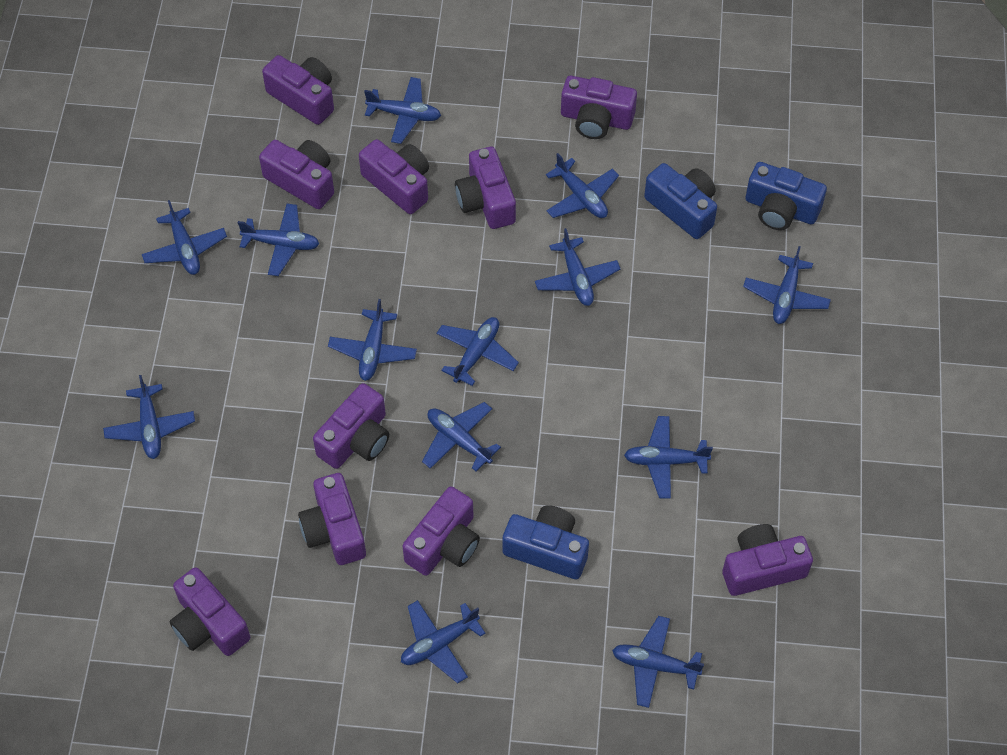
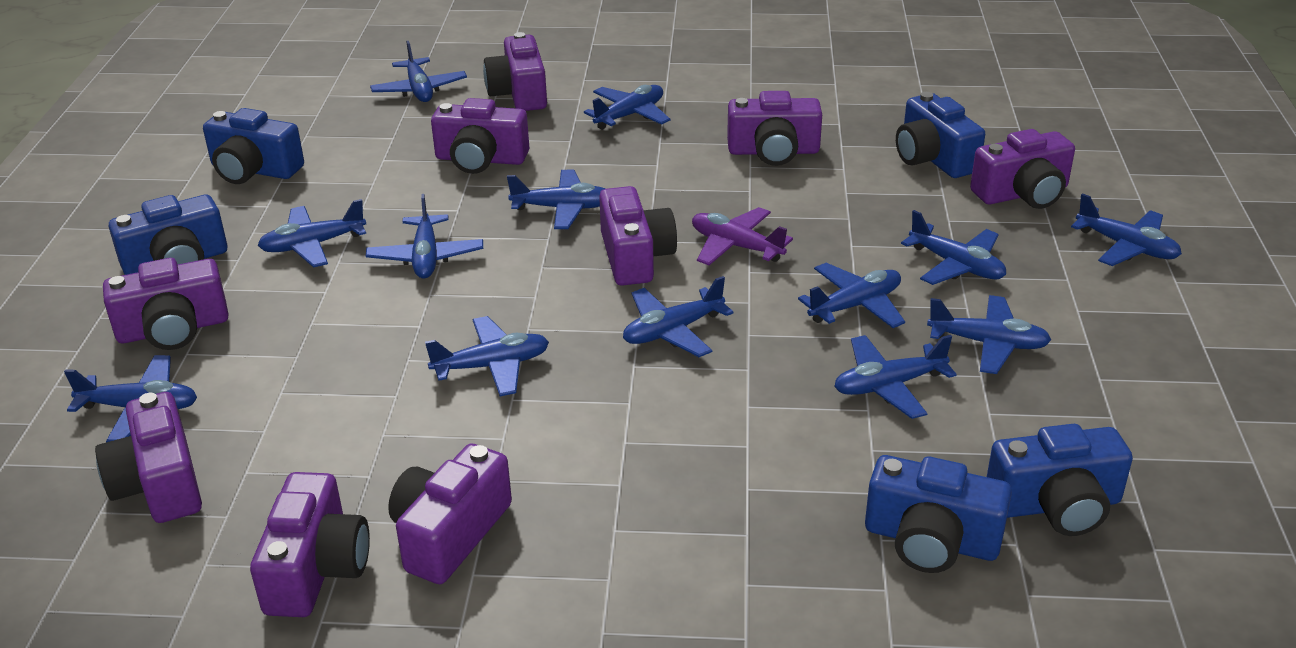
blue camera: 3 -> 5
purple camera: 10 -> 9
purple plane: 0 -> 1

